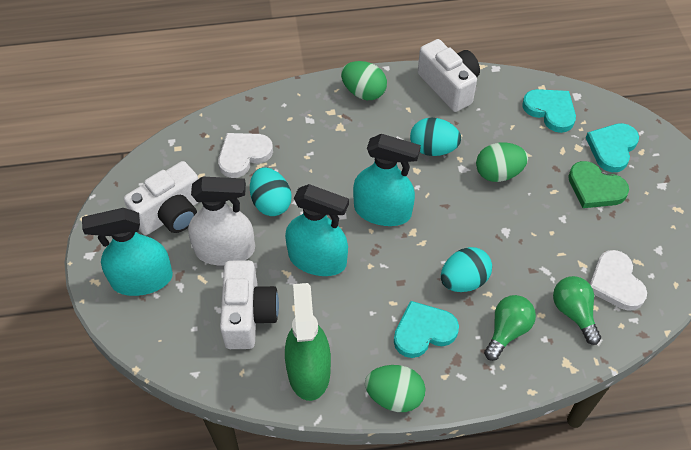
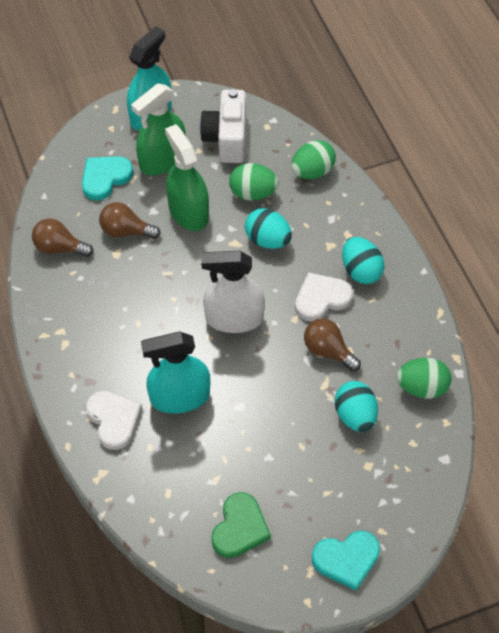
brown light bulb: 0 -> 3
green light bulb: 2 -> 0
green spray bottle: 1 -> 2
turquoise heart: 3 -> 2
turquoise spray bottle: 3 -> 2
white camera: 3 -> 1

